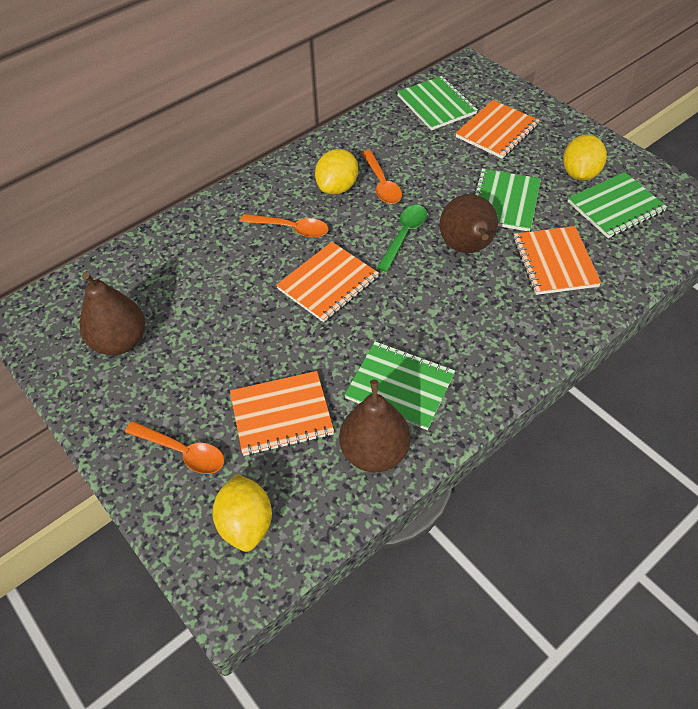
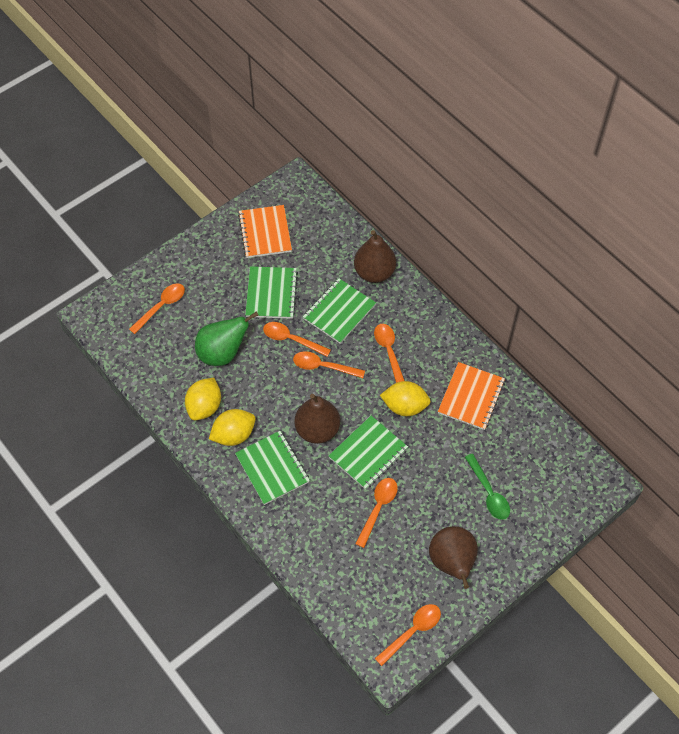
green pear: 0 -> 1
orange notebook: 4 -> 2
orange spoon: 3 -> 6

